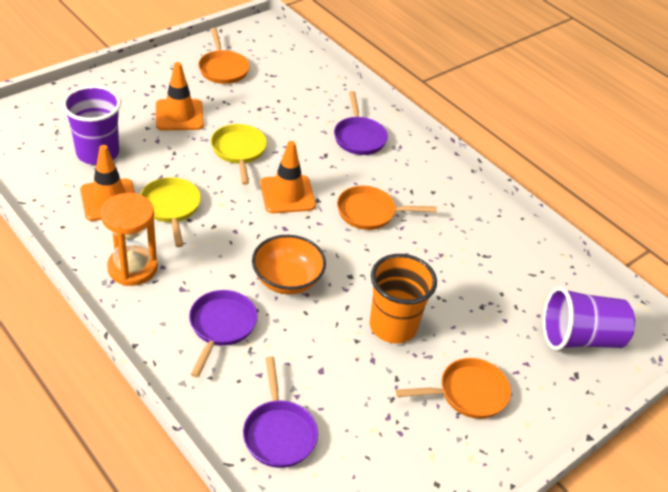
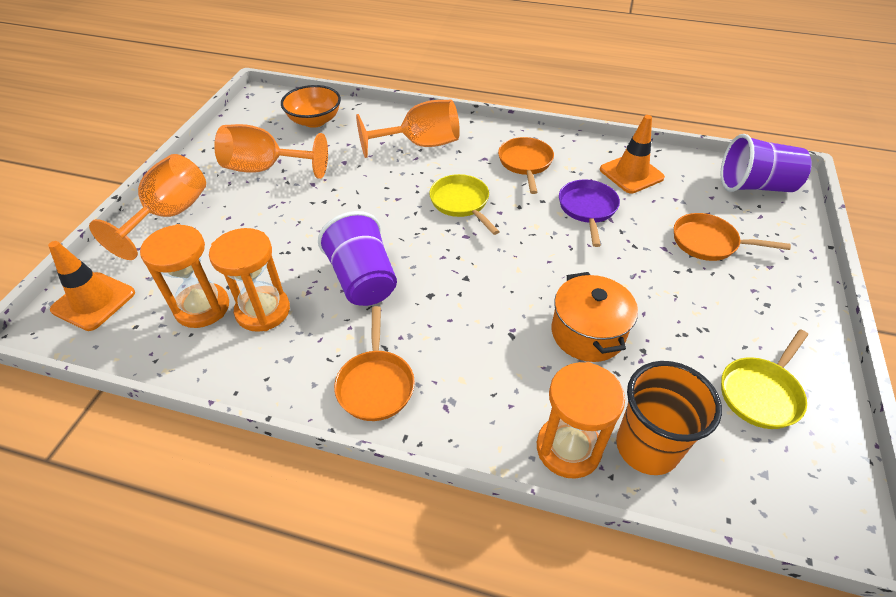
orange goblet: 0 -> 3
orange hourglass: 1 -> 3
orange pot: 0 -> 1
orange traffic cone: 3 -> 2
purple pan: 3 -> 1

